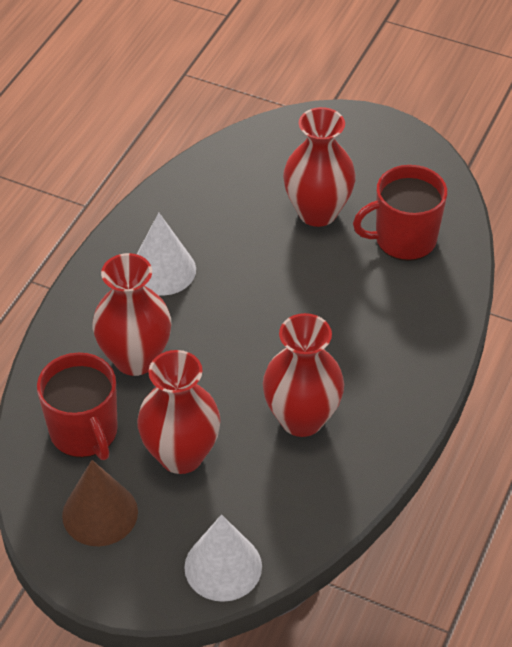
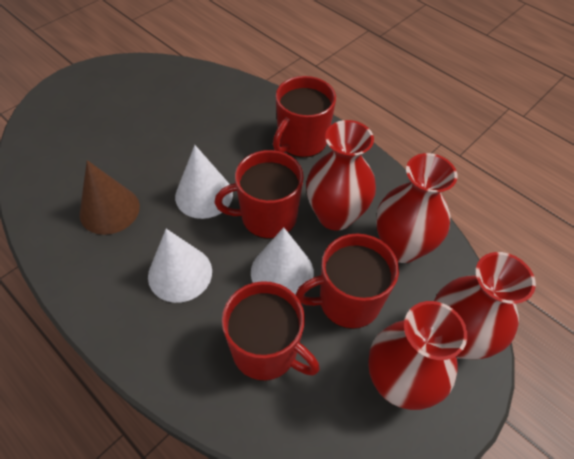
red mug: 2 -> 4
white cone: 2 -> 3

